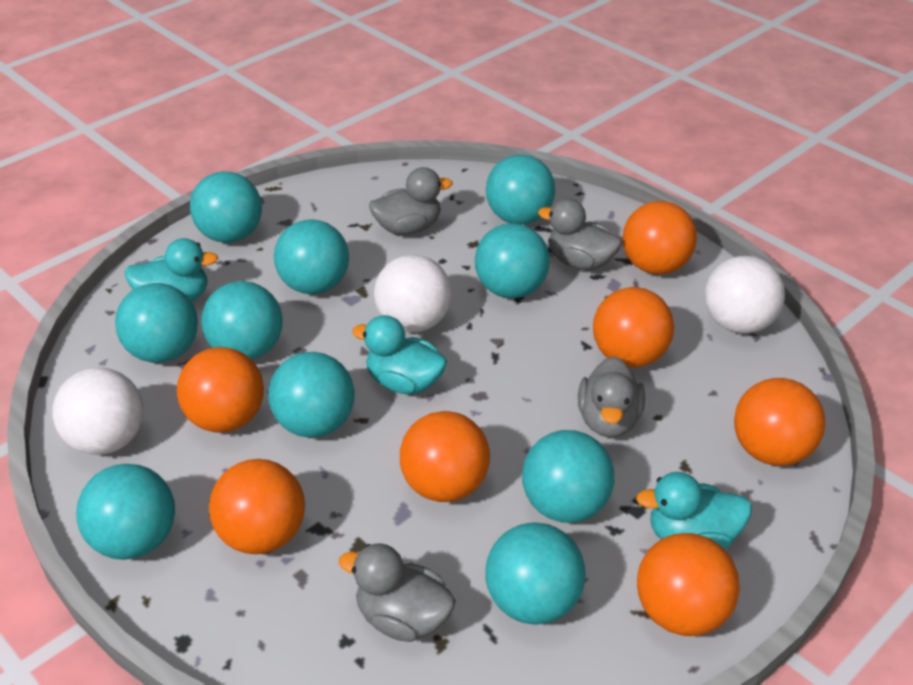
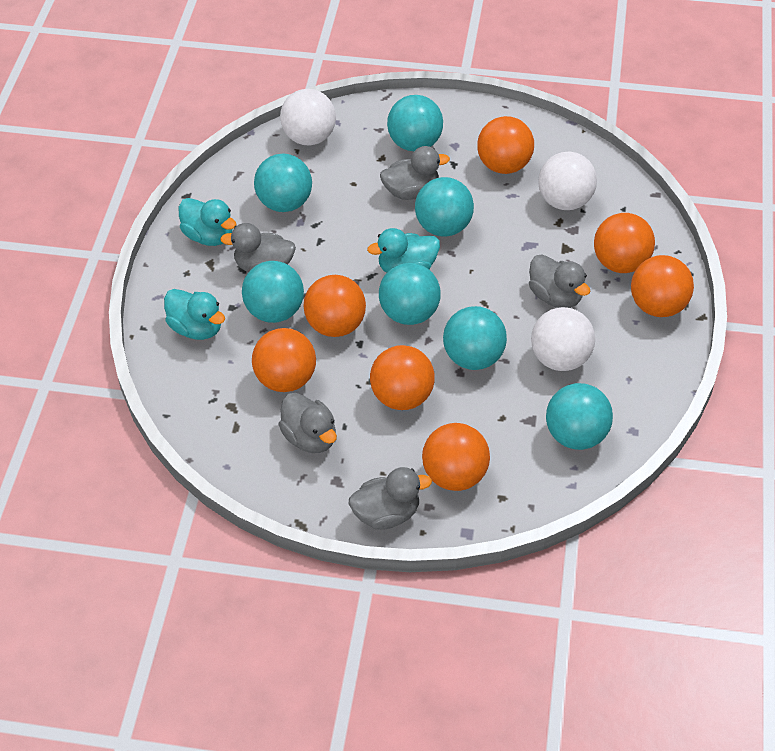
grey duck: 4 -> 5
turquoise ball: 10 -> 7

